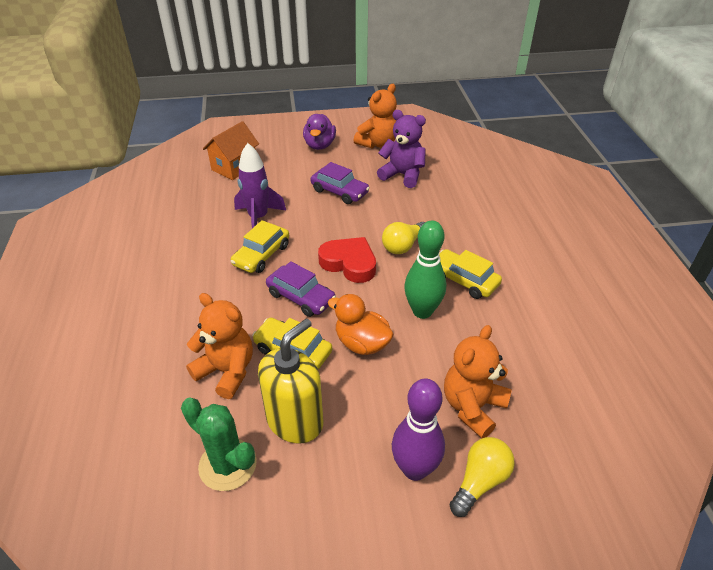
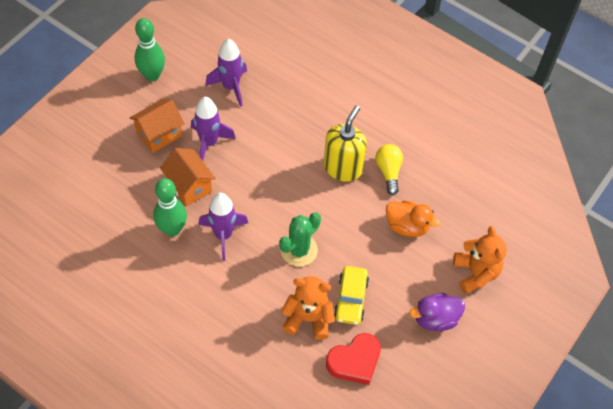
green bowling pin: 1 -> 2
orange house: 1 -> 2
orange teddy bear: 3 -> 2
purple bowling pin: 1 -> 0
purple car: 2 -> 0
purple rocket: 1 -> 3
purple teddy bear: 1 -> 0
yellow car: 3 -> 1
yellow light bulb: 2 -> 1

